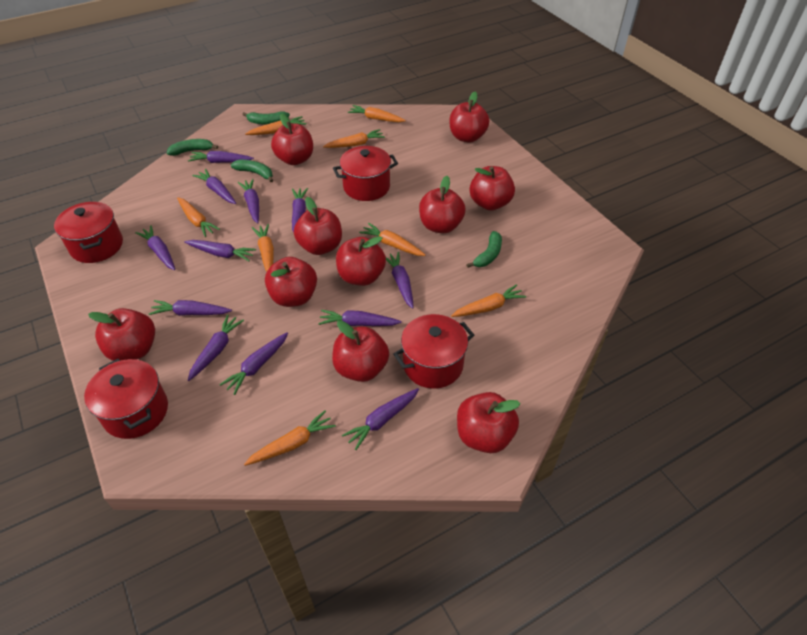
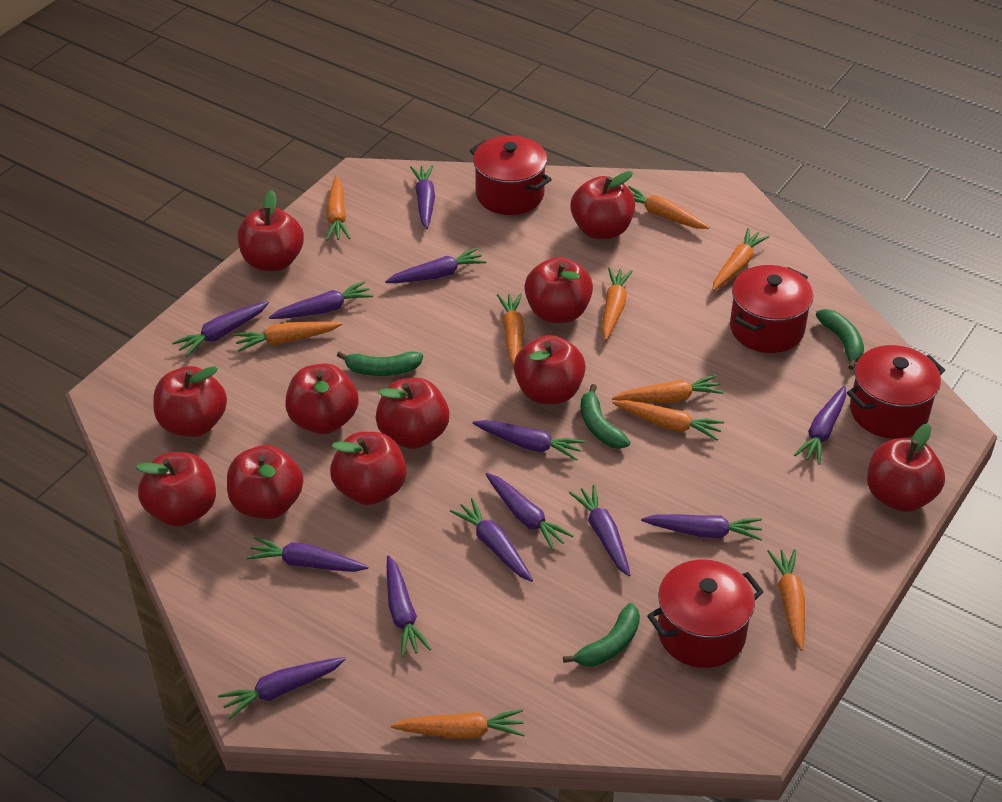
orange carrot: 8 -> 10
purple carrot: 12 -> 13
red apple: 10 -> 11

